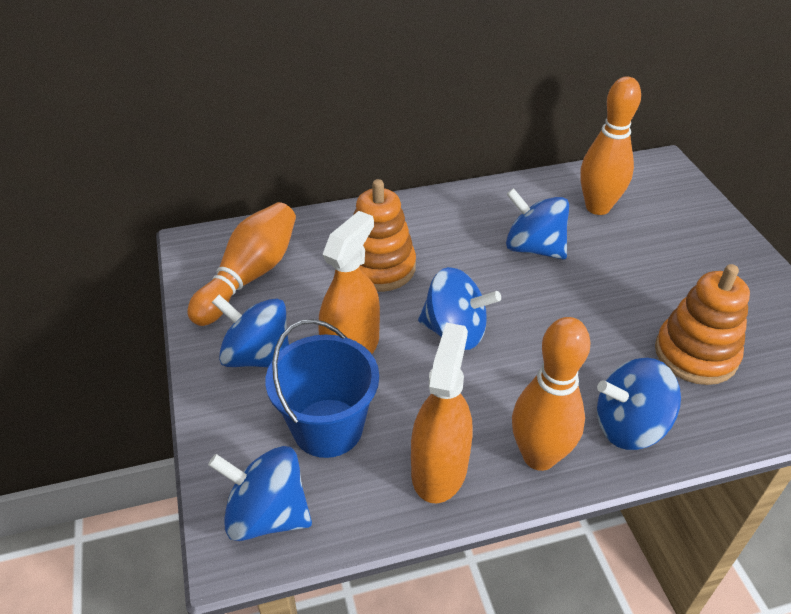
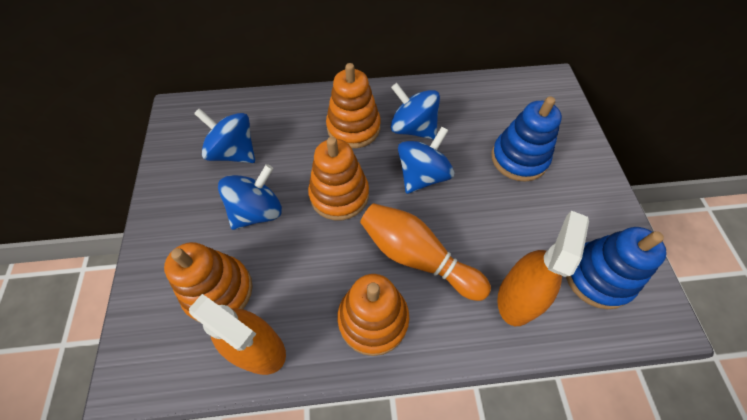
blue bucket: 1 -> 0
blue spinning top: 5 -> 4
blue stacking toy: 0 -> 2
orange bowling pin: 3 -> 1
orange stacking toy: 2 -> 4

